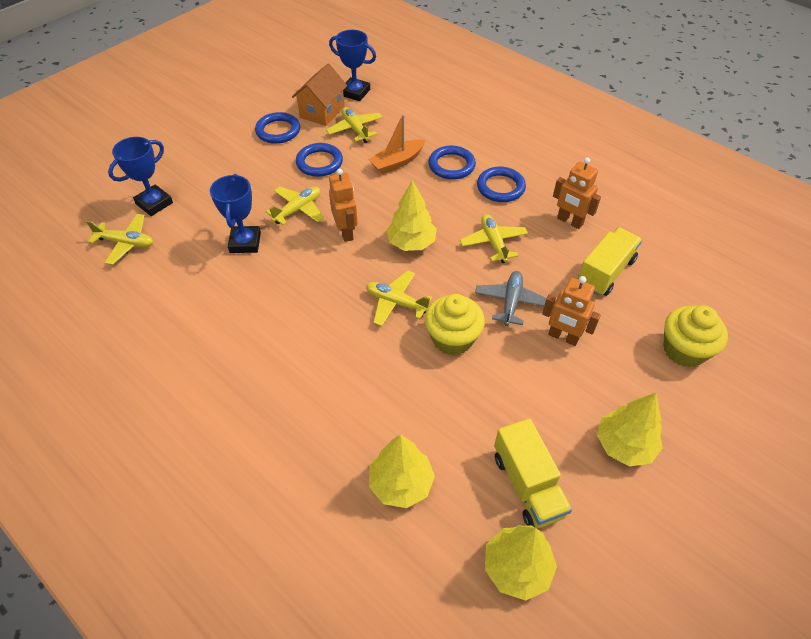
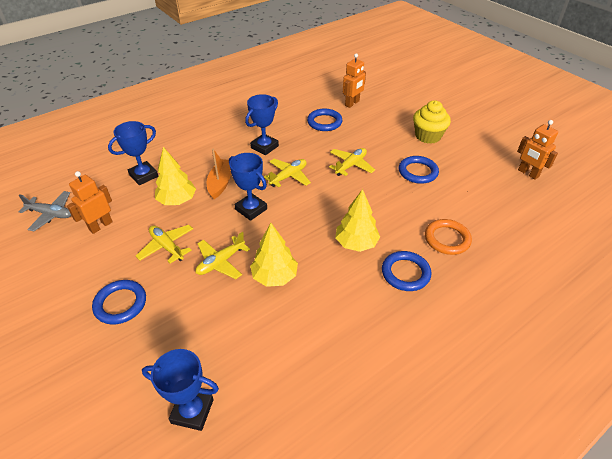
blue trophy: 3 -> 4
orange house: 1 -> 0
orange ring: 0 -> 1
yellow cupcake: 2 -> 1
yellow plane: 5 -> 4
yellow tree: 4 -> 3
yellow truck: 2 -> 0

